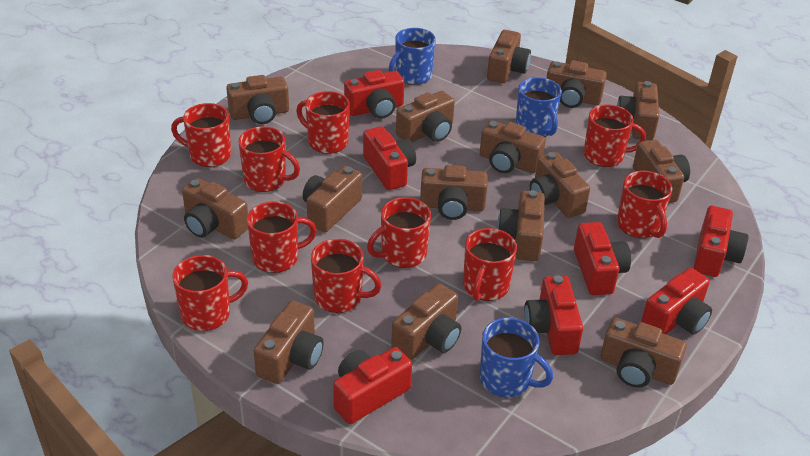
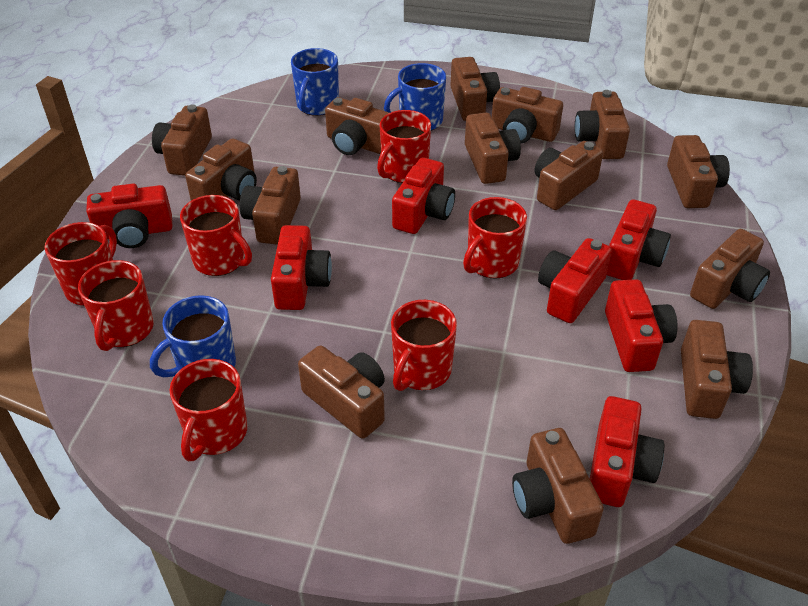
brown camera: 15 -> 14
red mug: 10 -> 7

